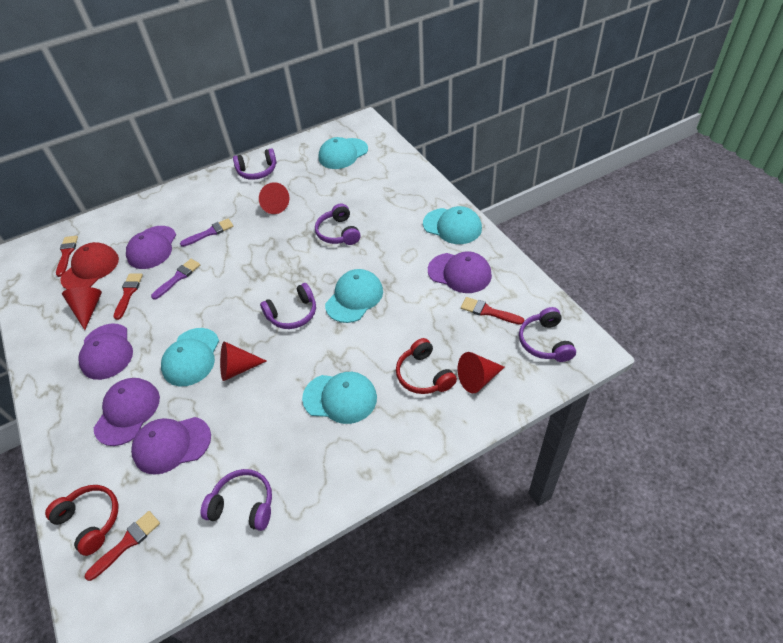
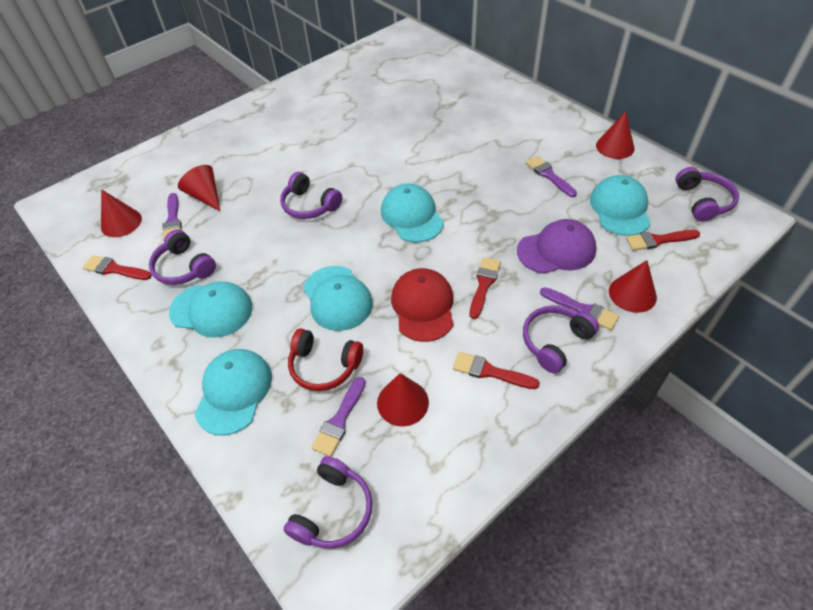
purple brush: 2 -> 4
purple cap: 5 -> 1
red cone: 4 -> 5
red headphones: 2 -> 1

